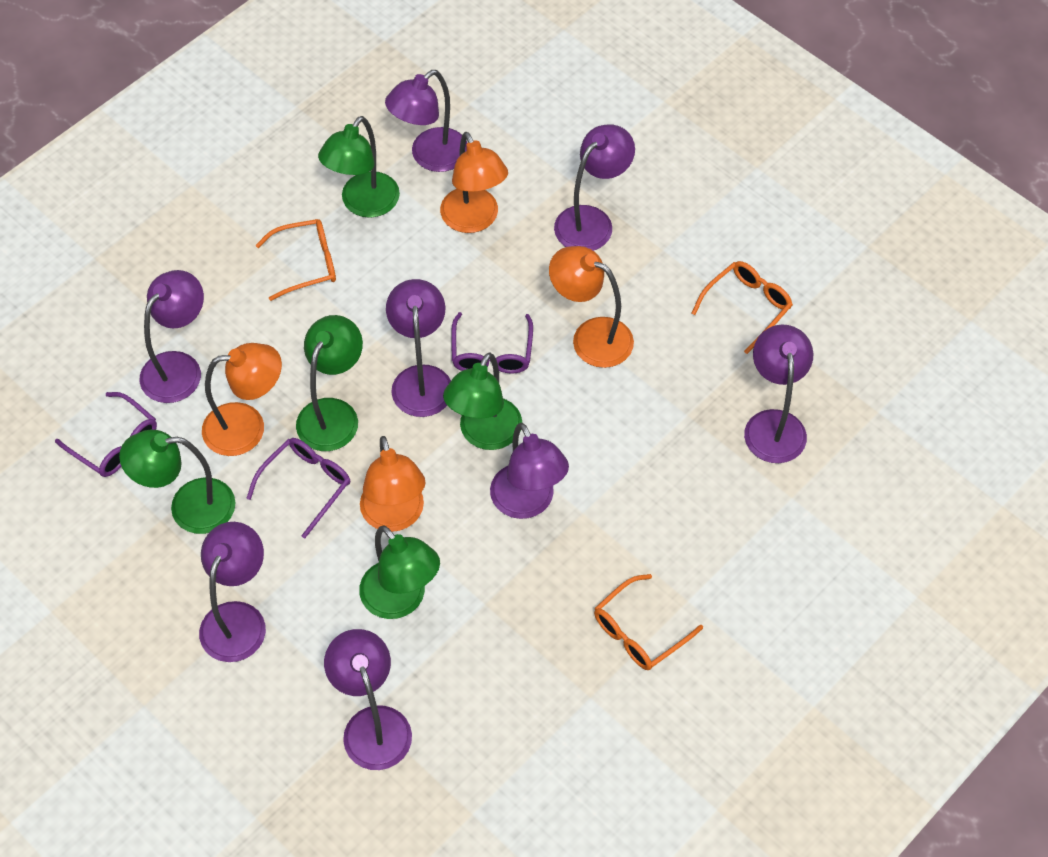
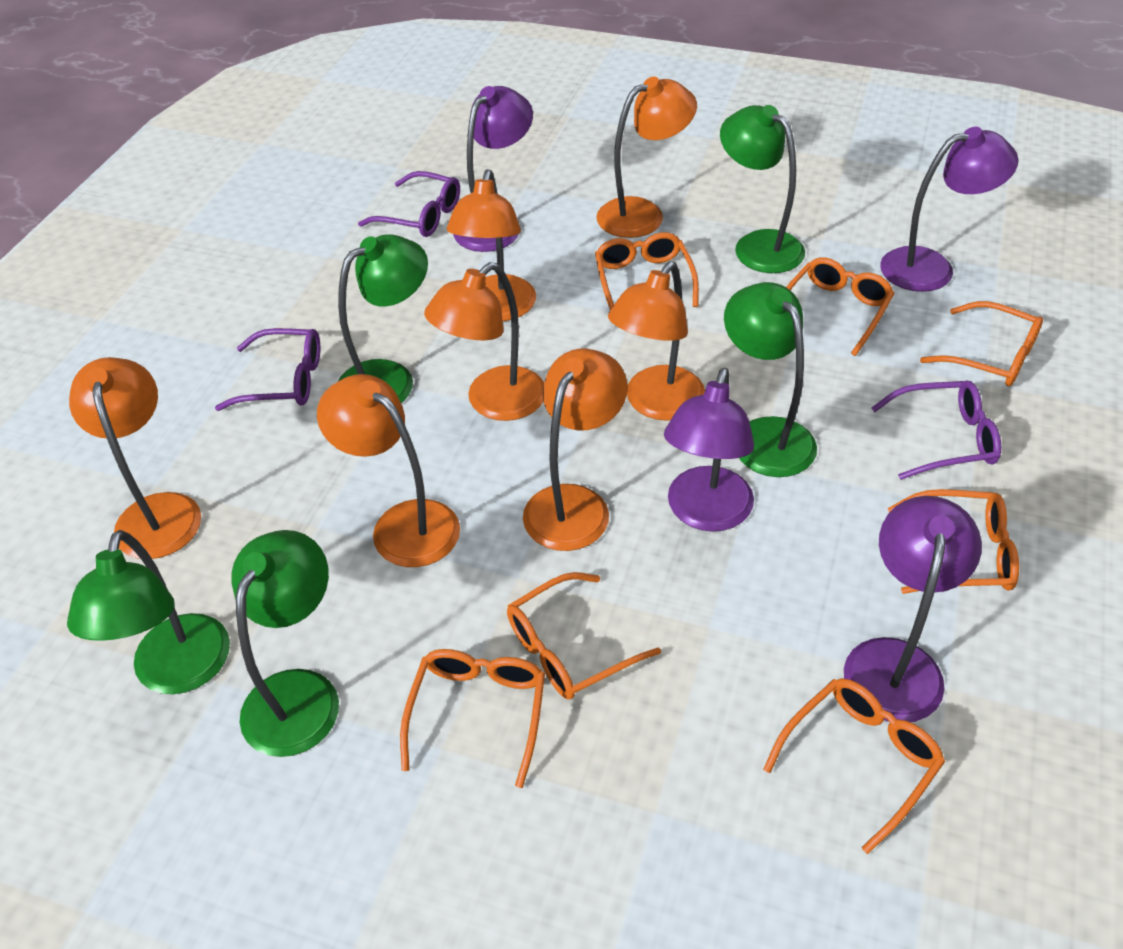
orange glasses: 3 -> 7
orange lamp: 4 -> 7
purple lamp: 8 -> 4

